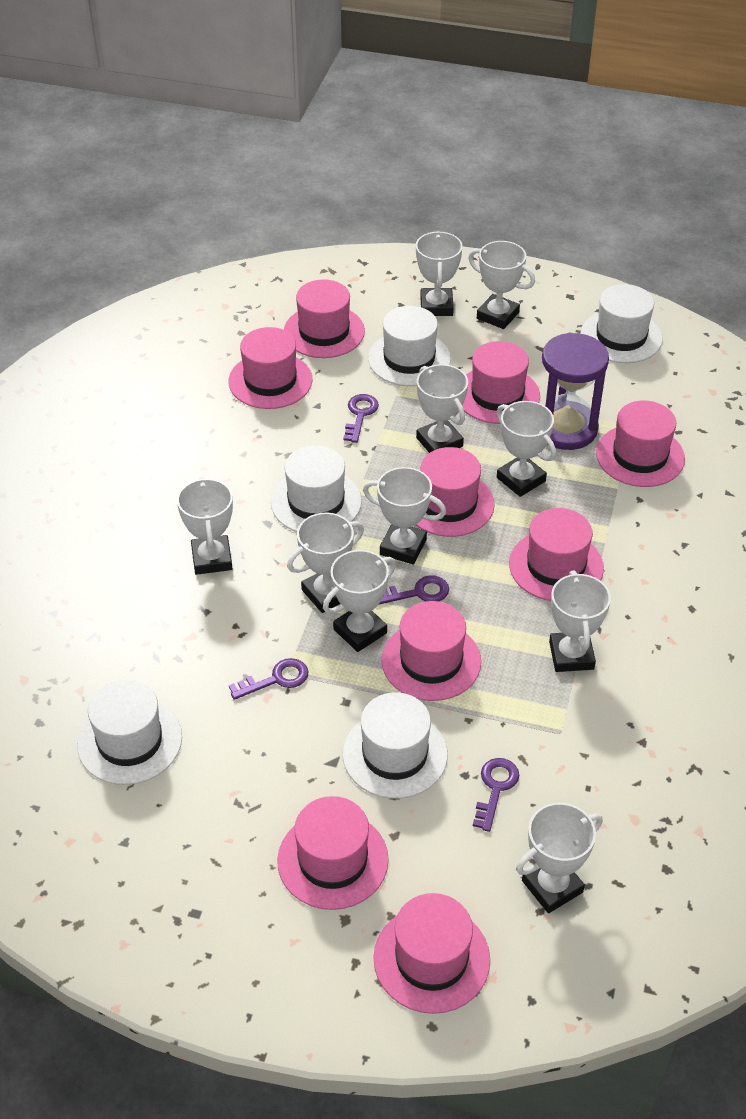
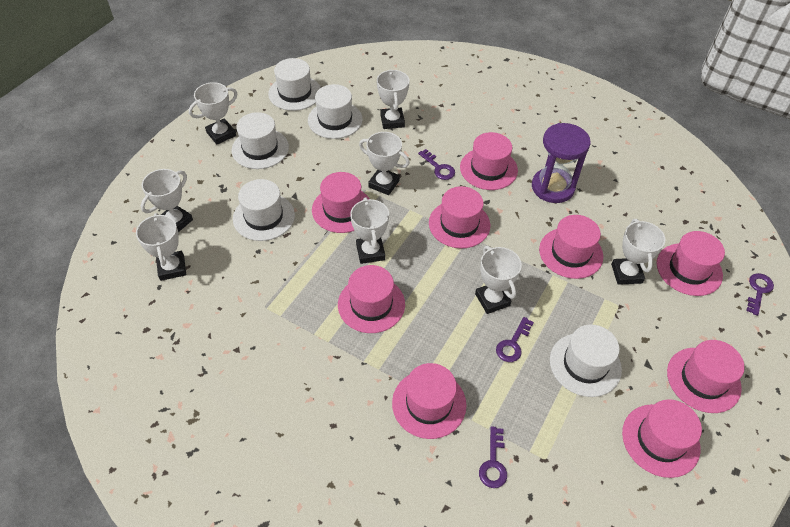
white trophy: 10 -> 8

